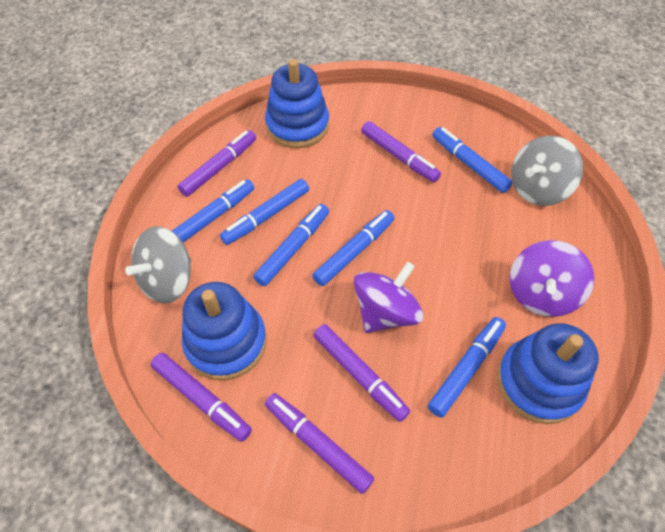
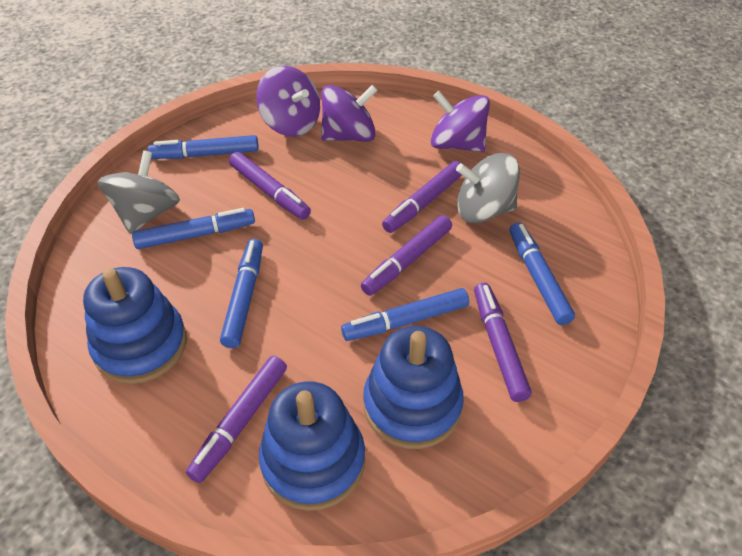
blue marker: 6 -> 5
purple spinning top: 2 -> 3

